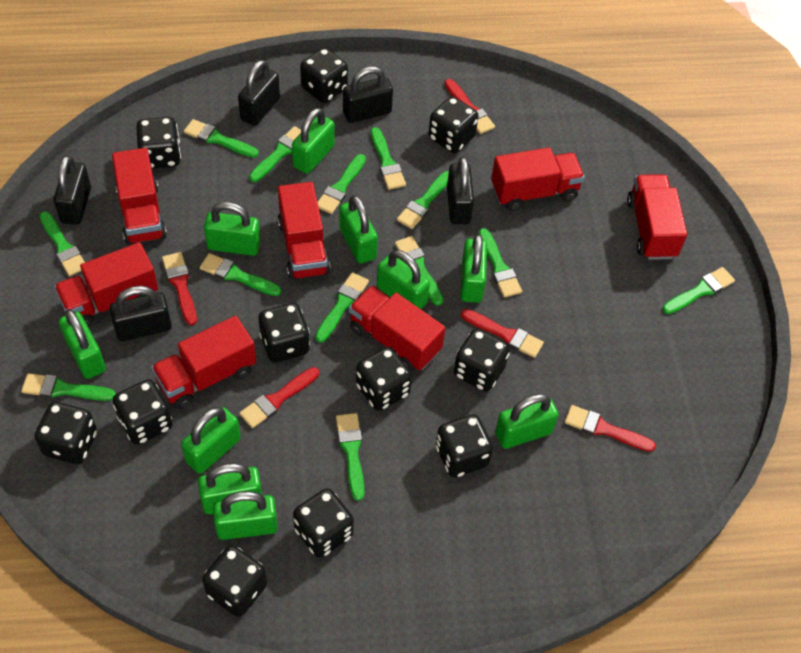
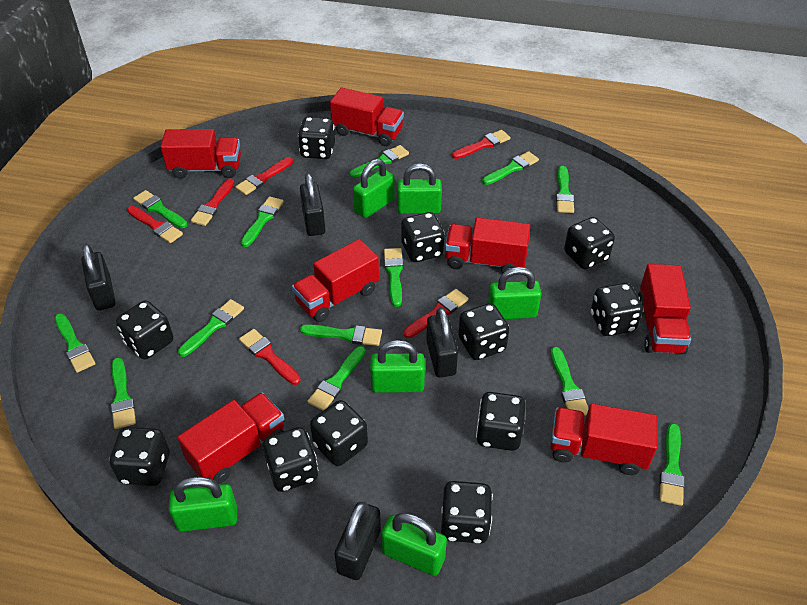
black padlock: 5 -> 4
green padlock: 10 -> 6
red brush: 5 -> 6

